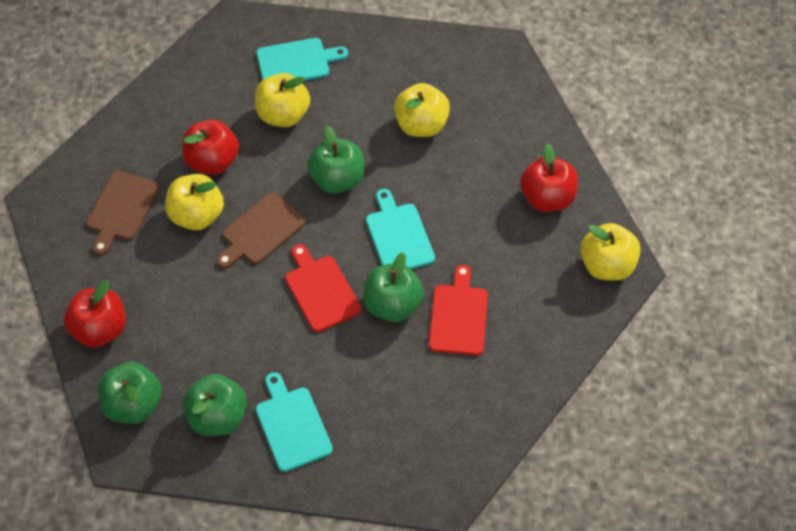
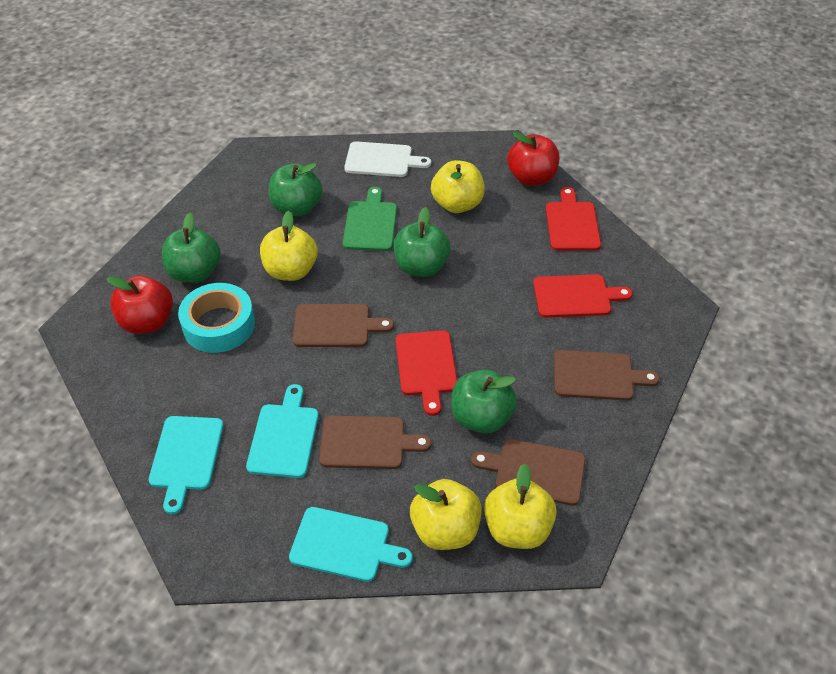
brown cutting board: 2 -> 4
green cutting board: 0 -> 1
red apple: 3 -> 2
red cutting board: 2 -> 3
turquoise tape: 0 -> 1
white cutting board: 0 -> 1

